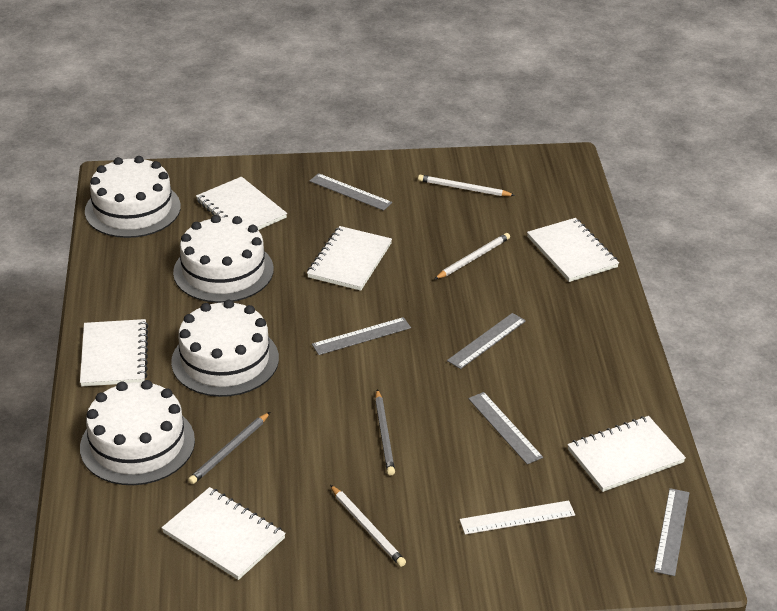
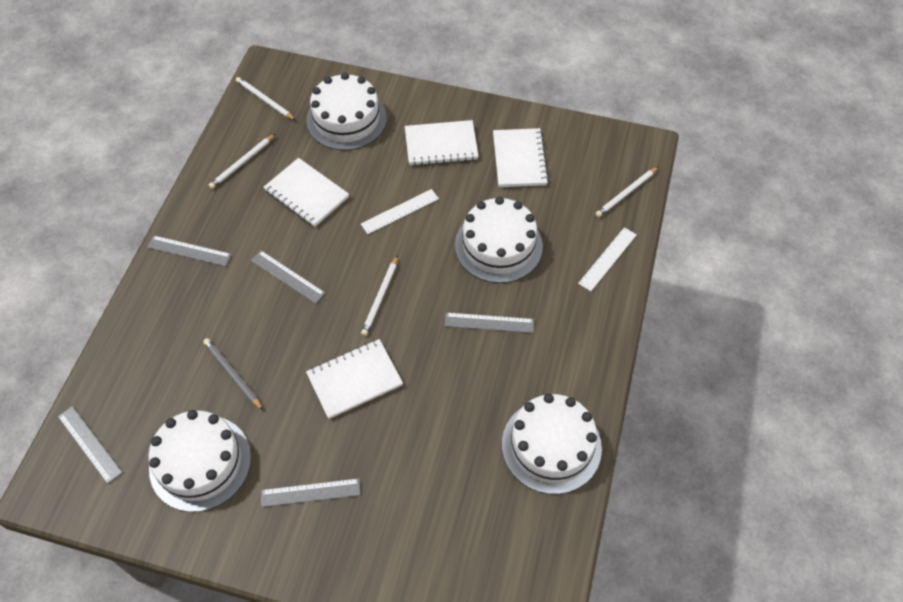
grey pencil: 2 -> 1
white notebook: 6 -> 4
white pencil: 3 -> 4
white ruler: 1 -> 2

